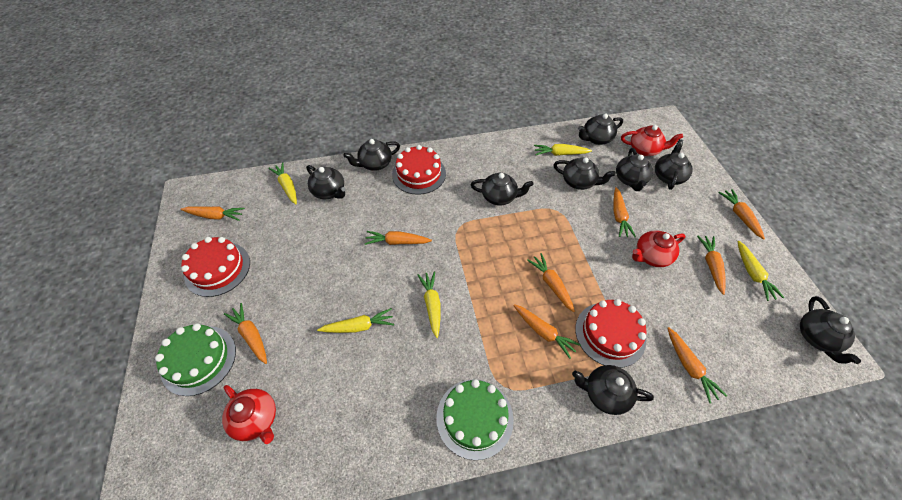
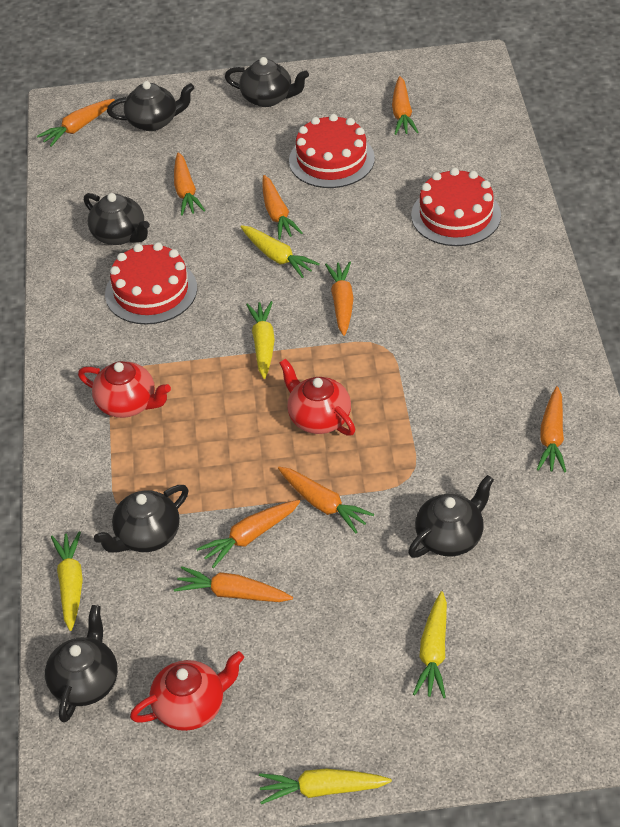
black teapot: 9 -> 6
green cake: 2 -> 0

